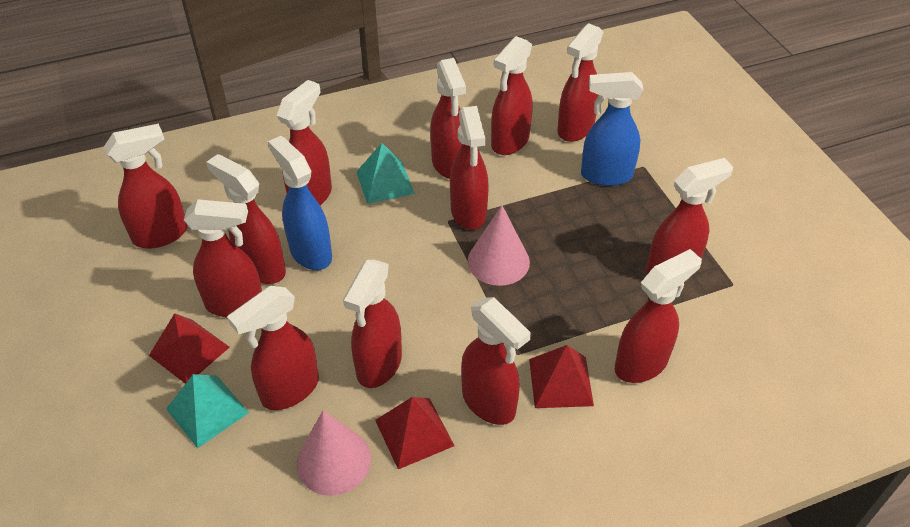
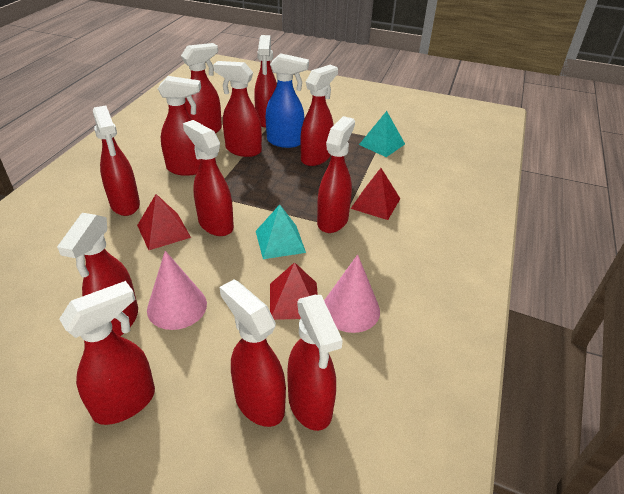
blue spray bottle: 2 -> 1
red spray bottle: 13 -> 12

